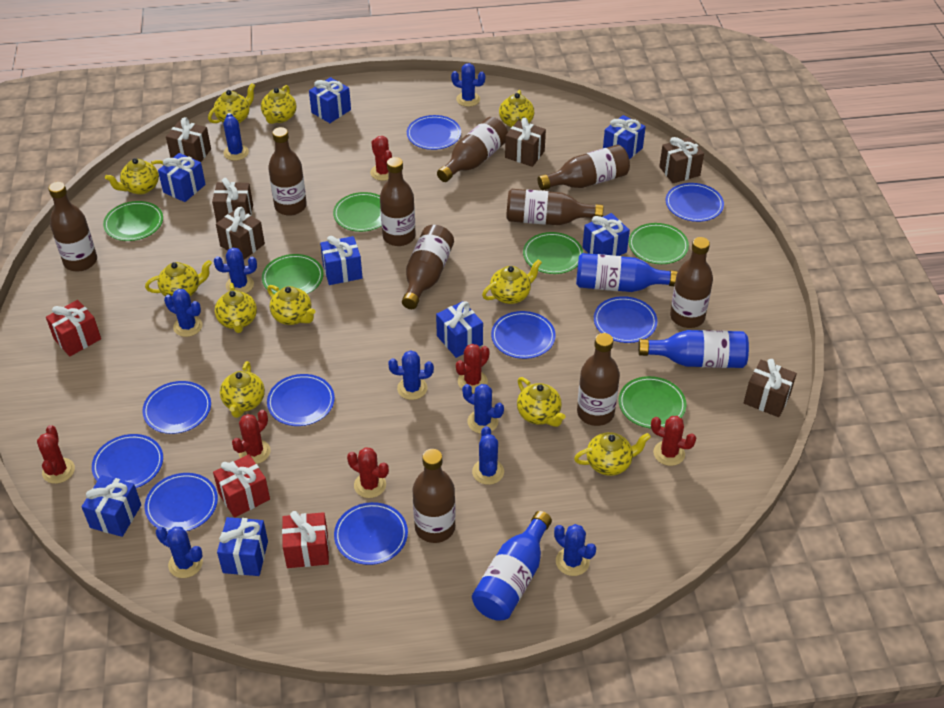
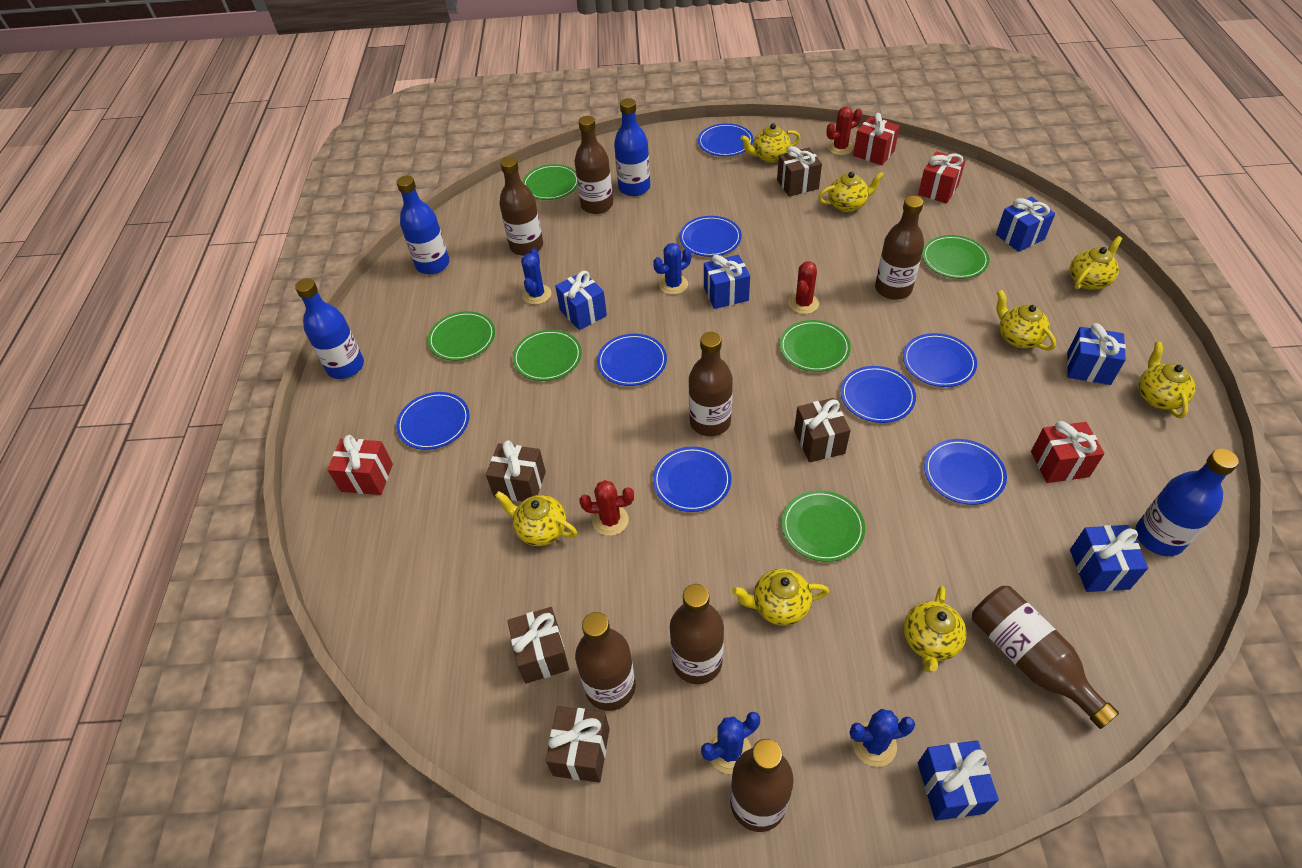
blue bottle: 3 -> 4
blue cactus: 9 -> 4
blue gift: 8 -> 6
blue plate: 9 -> 8
brown bottle: 10 -> 8
brown gift: 6 -> 5
red cactus: 6 -> 3
red gift: 3 -> 4
yellow teapot: 11 -> 8

